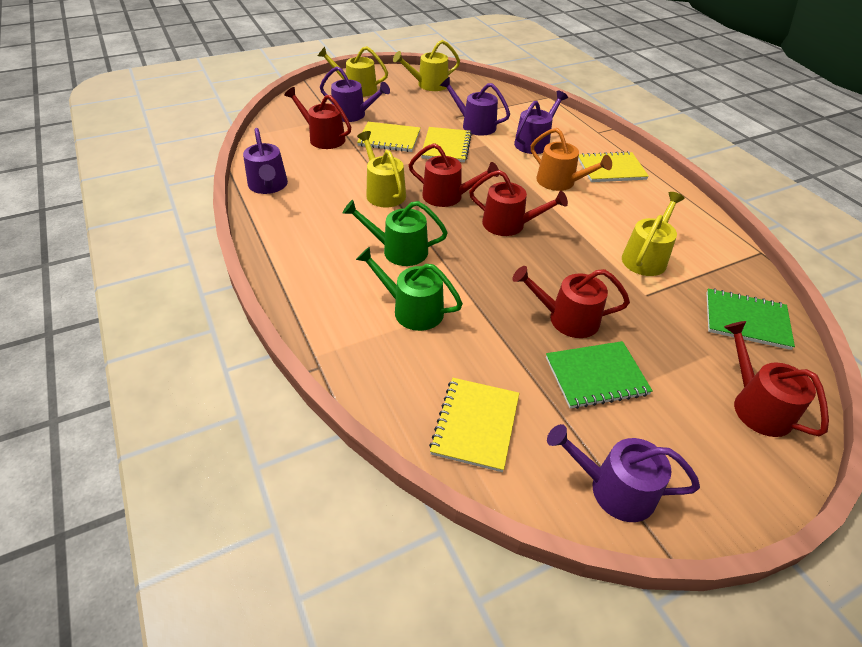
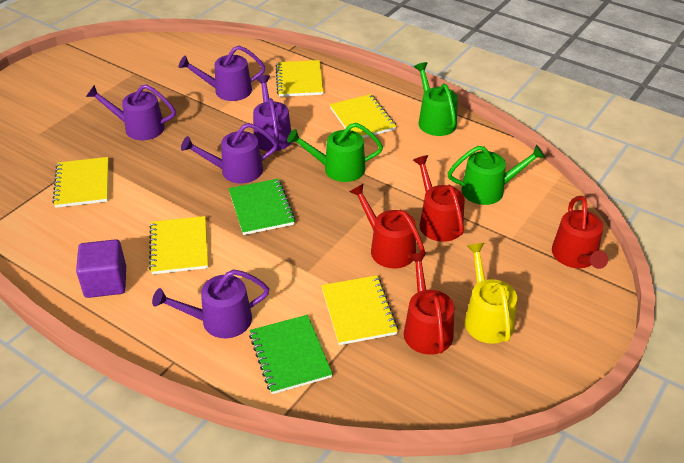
green watering can: 2 -> 3
orange watering can: 1 -> 0
purple cube: 0 -> 1
red watering can: 5 -> 4
yellow notebook: 4 -> 5
yellow watering can: 4 -> 1

